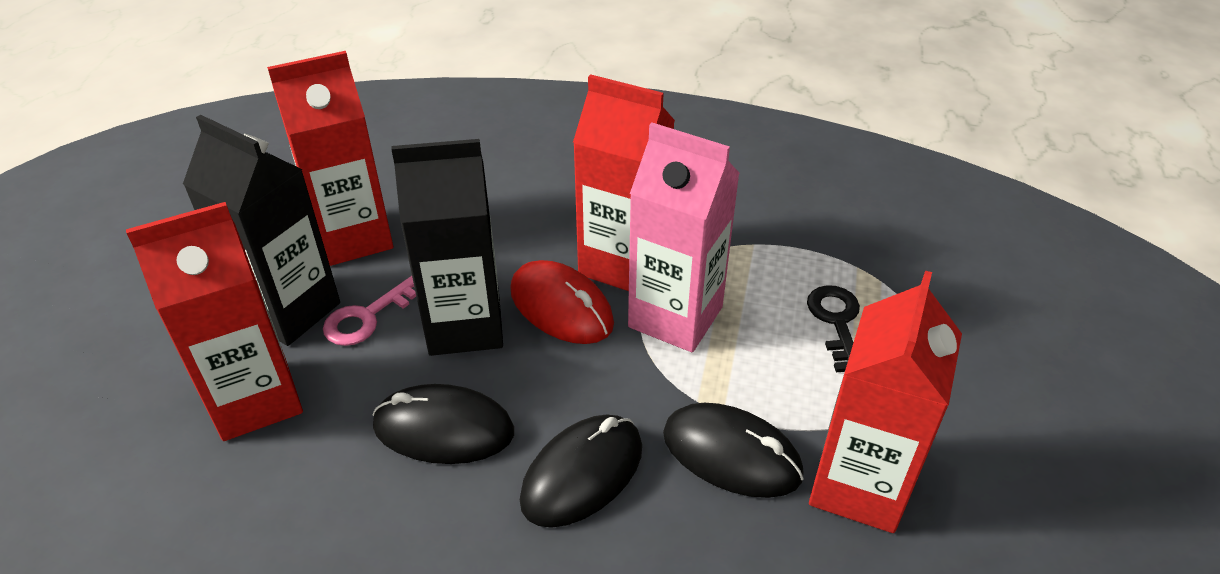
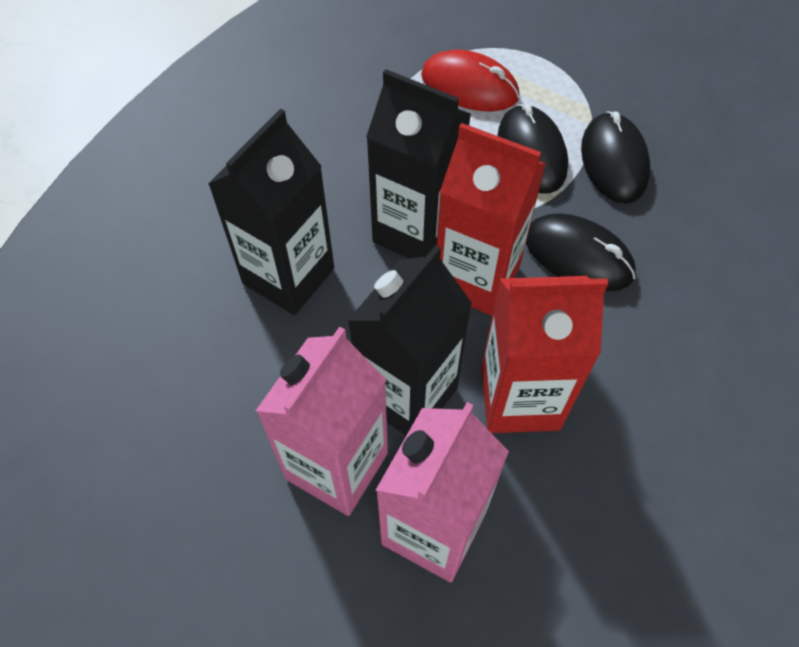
black carton: 2 -> 3
black key: 1 -> 0
pink carton: 1 -> 2
pink key: 1 -> 0
red carton: 4 -> 2

